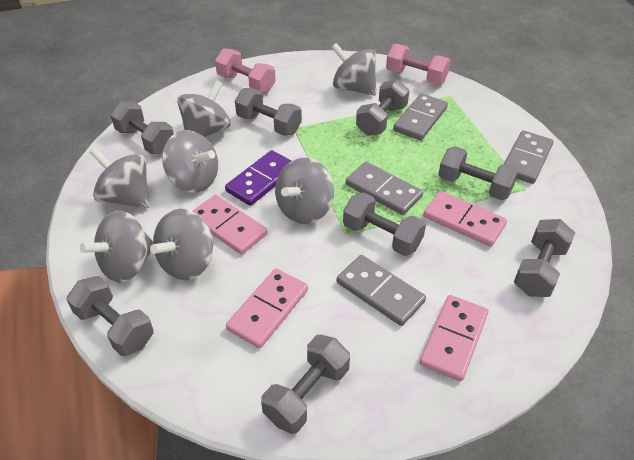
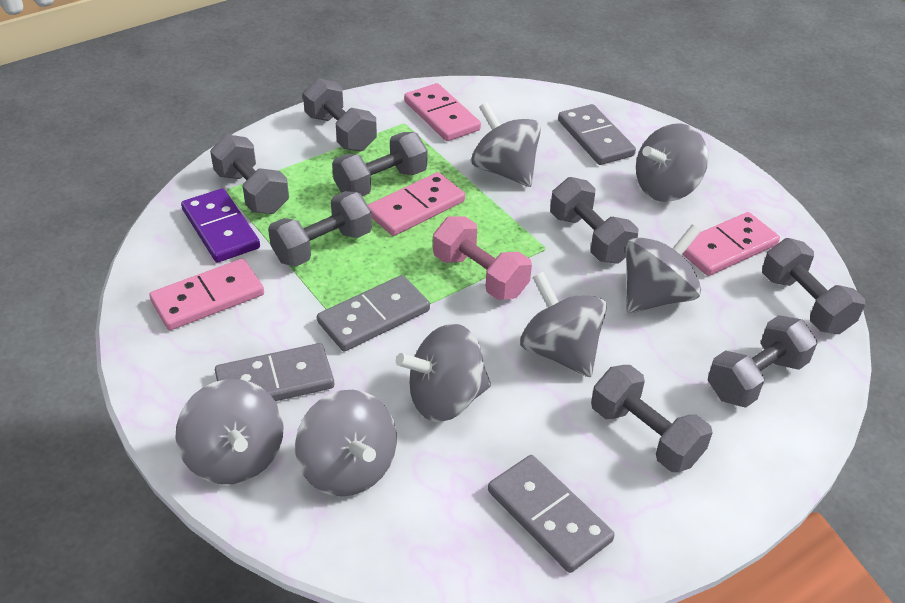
pink dumbbell: 2 -> 1

